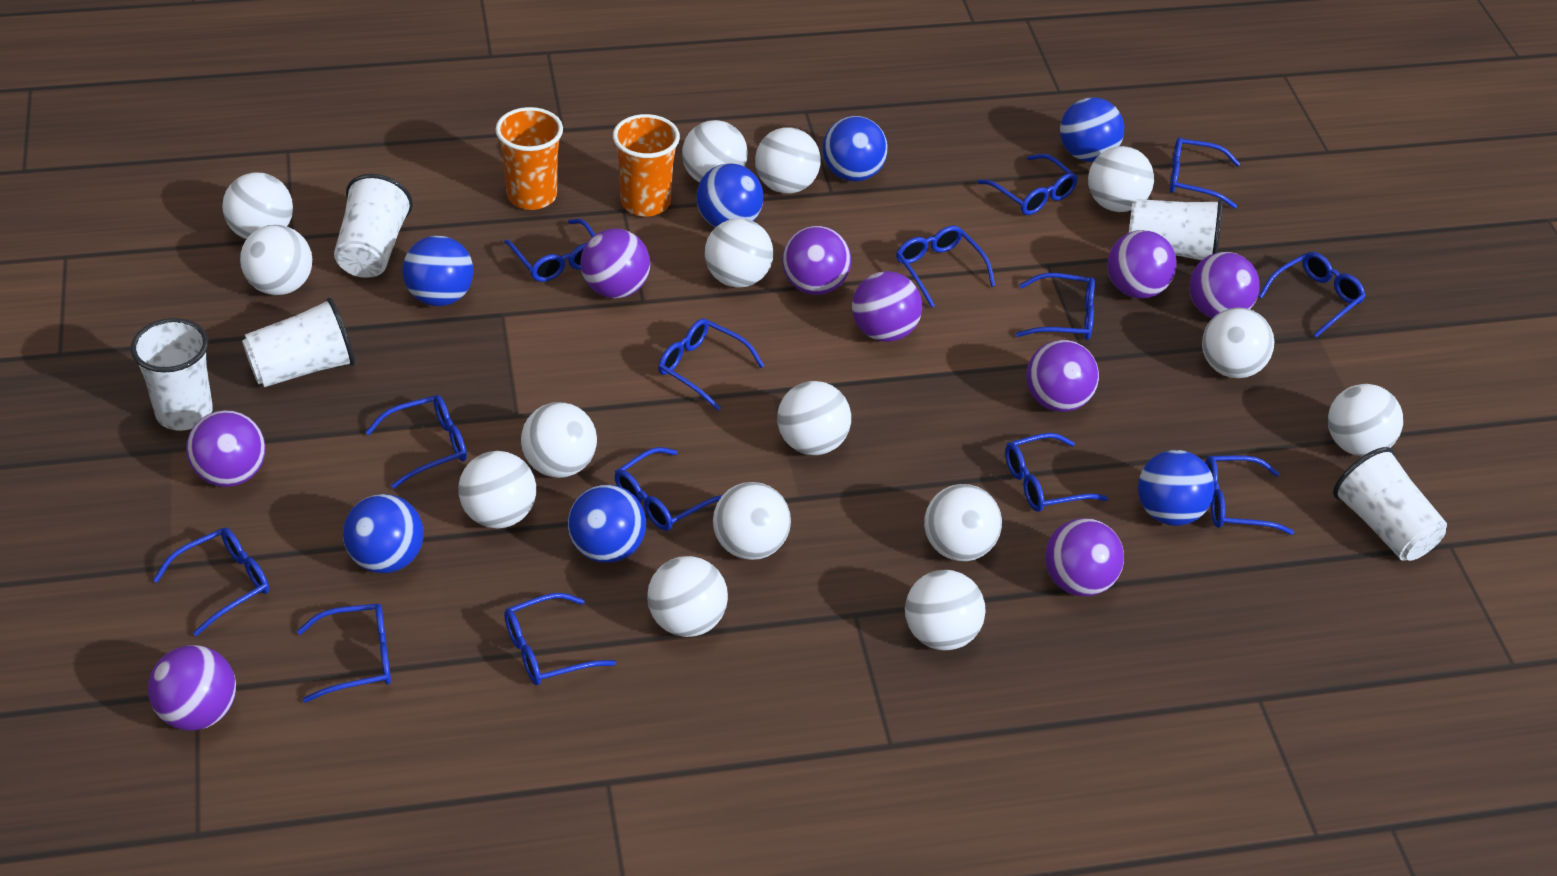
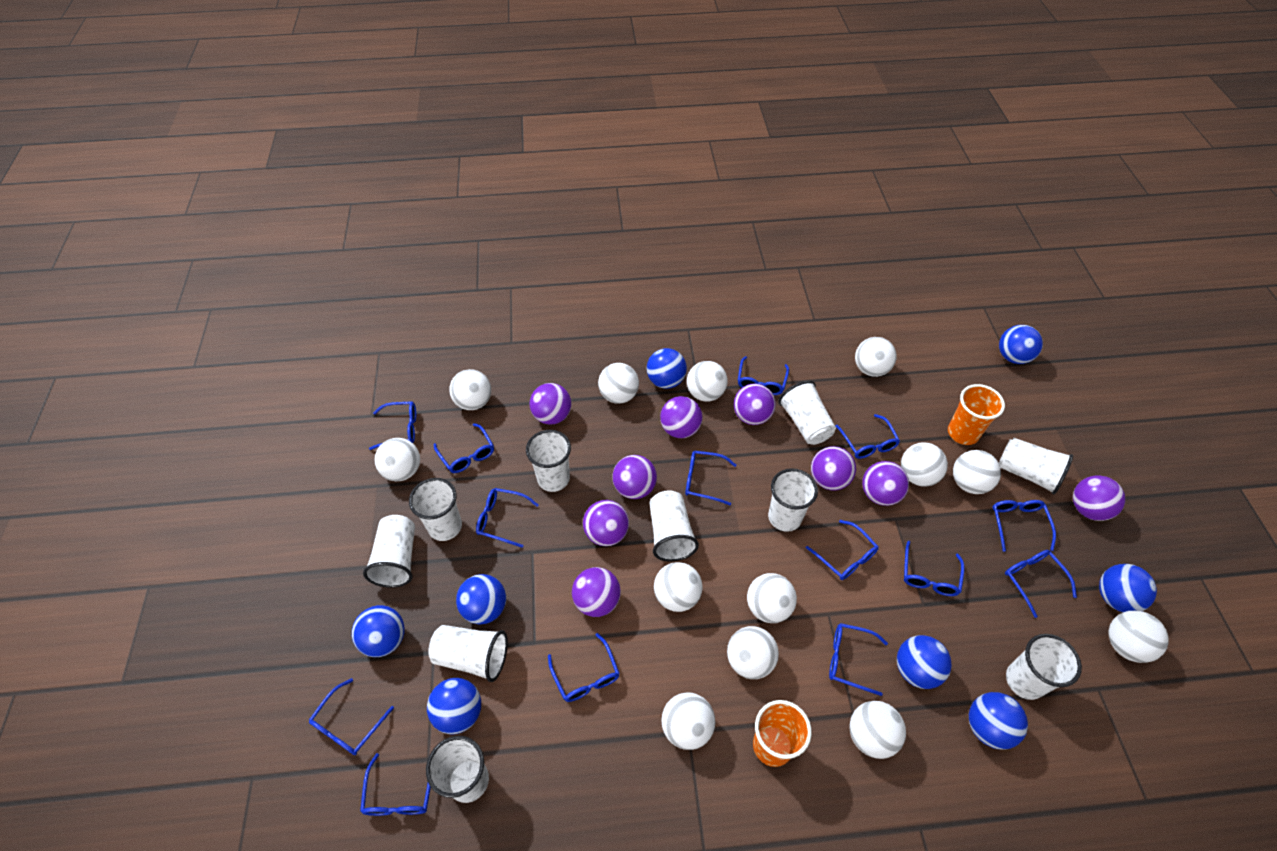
blue ball: 7 -> 8
white ball: 15 -> 13
white cup: 5 -> 10

